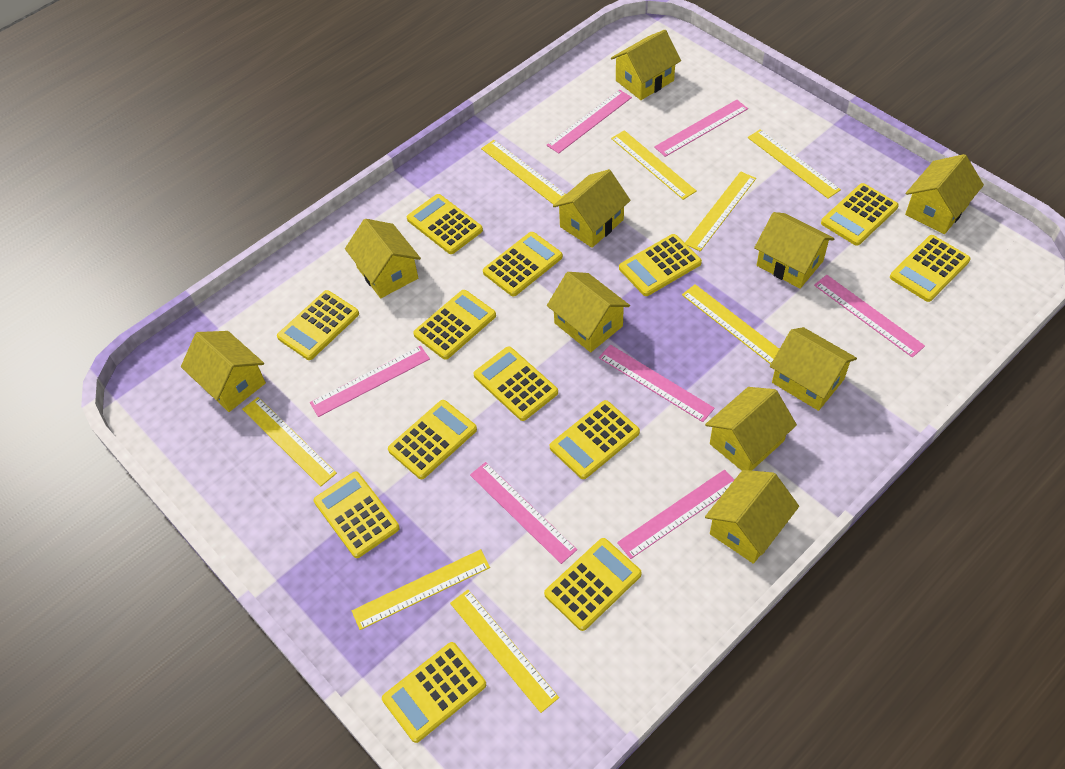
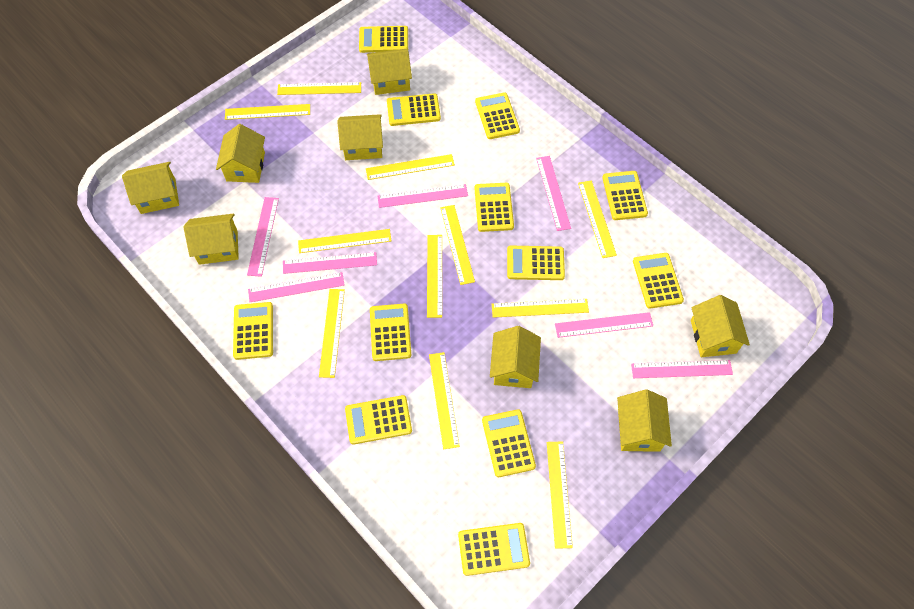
yellow calculator: 13 -> 12
yellow house: 10 -> 8
yellow ruler: 8 -> 11

